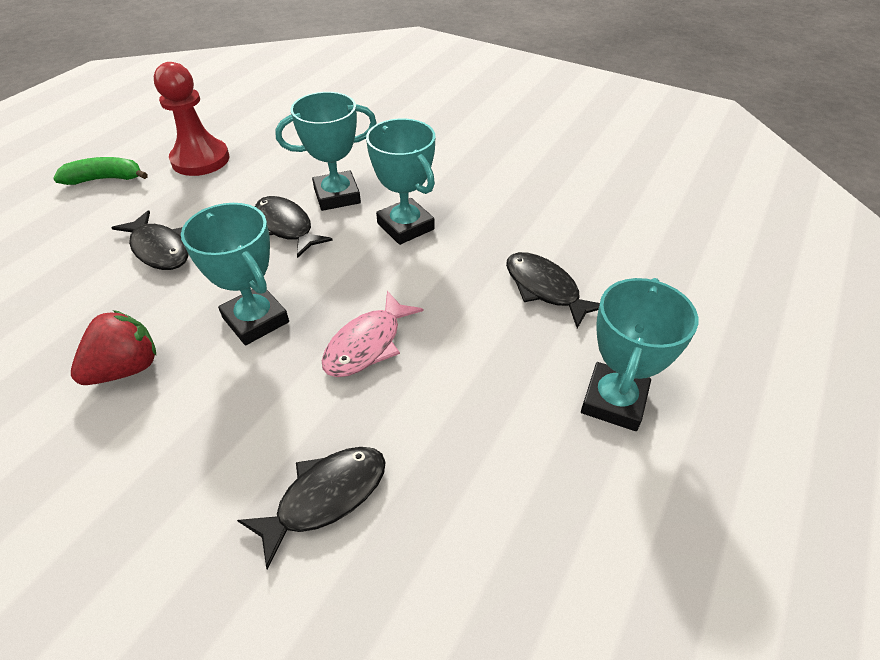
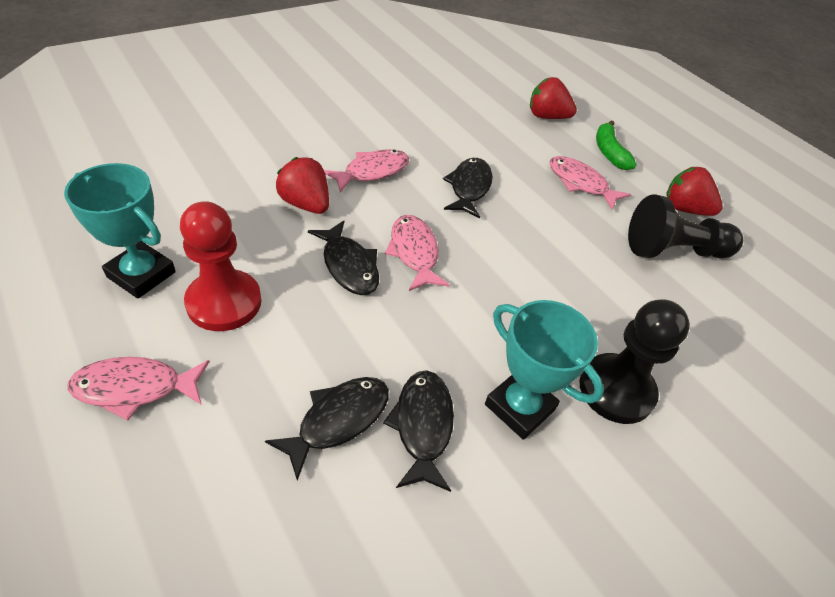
black pawn: 0 -> 2
pink fish: 1 -> 4
red strawberry: 1 -> 3
turquoise trophy: 4 -> 2

